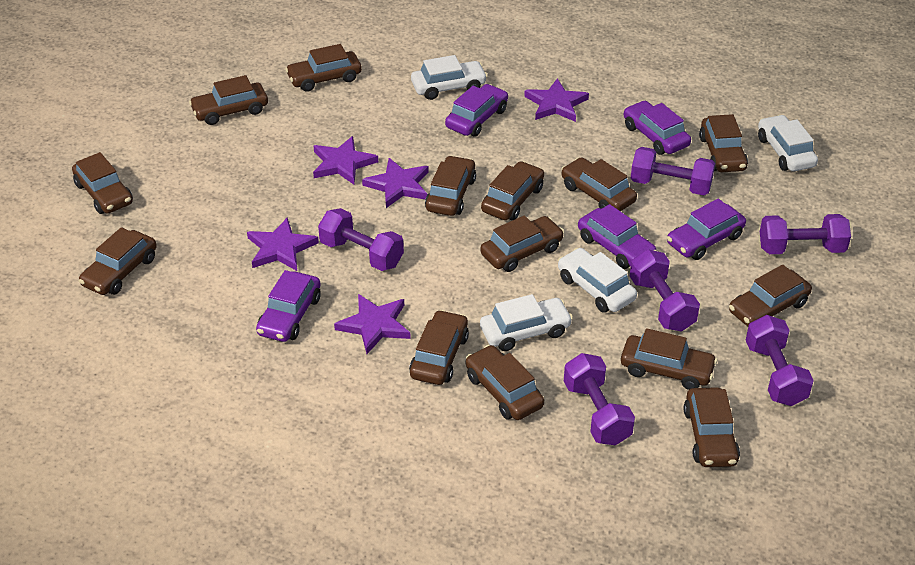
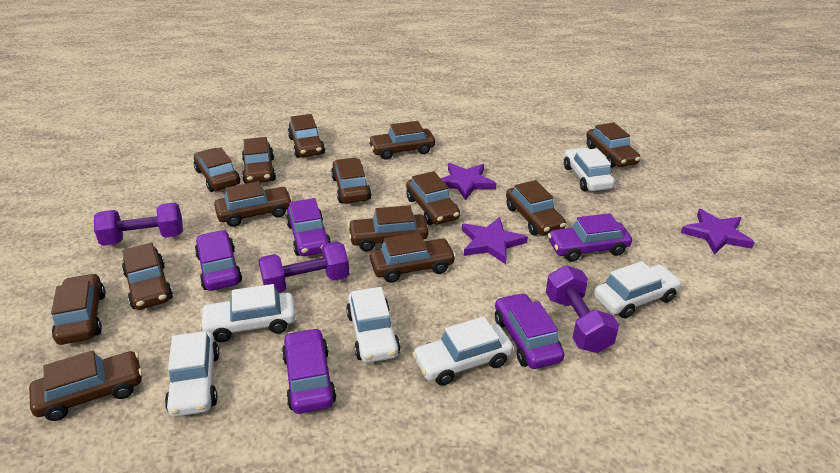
purple dumbbell: 6 -> 3
purple star: 5 -> 3
white car: 4 -> 6

